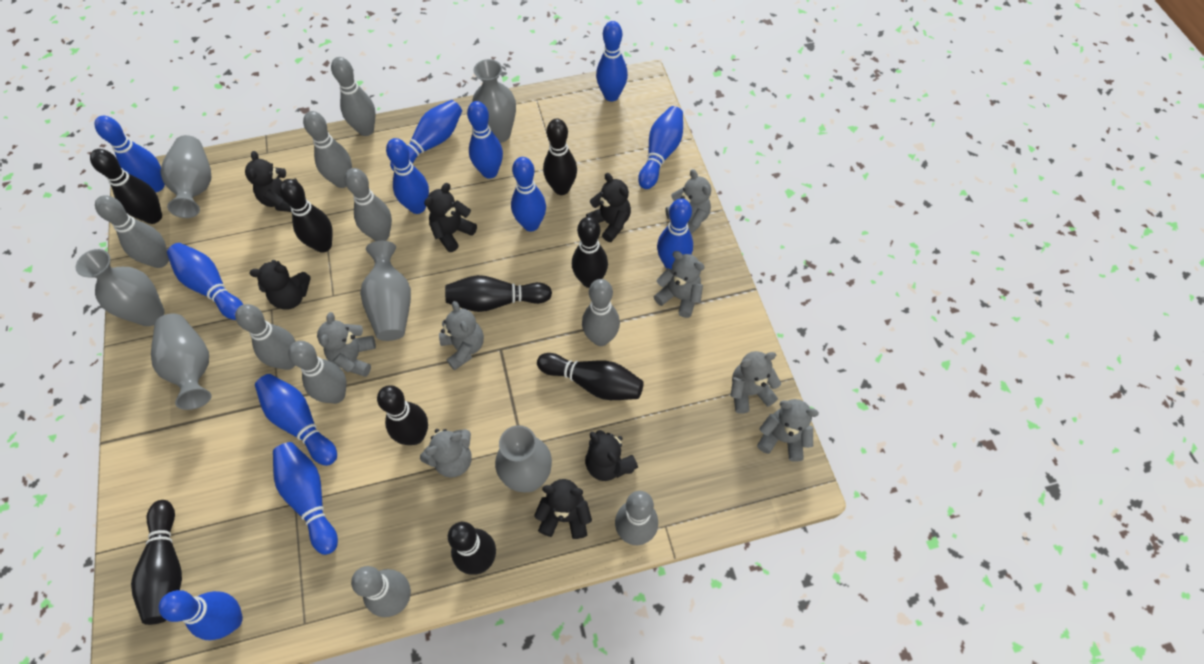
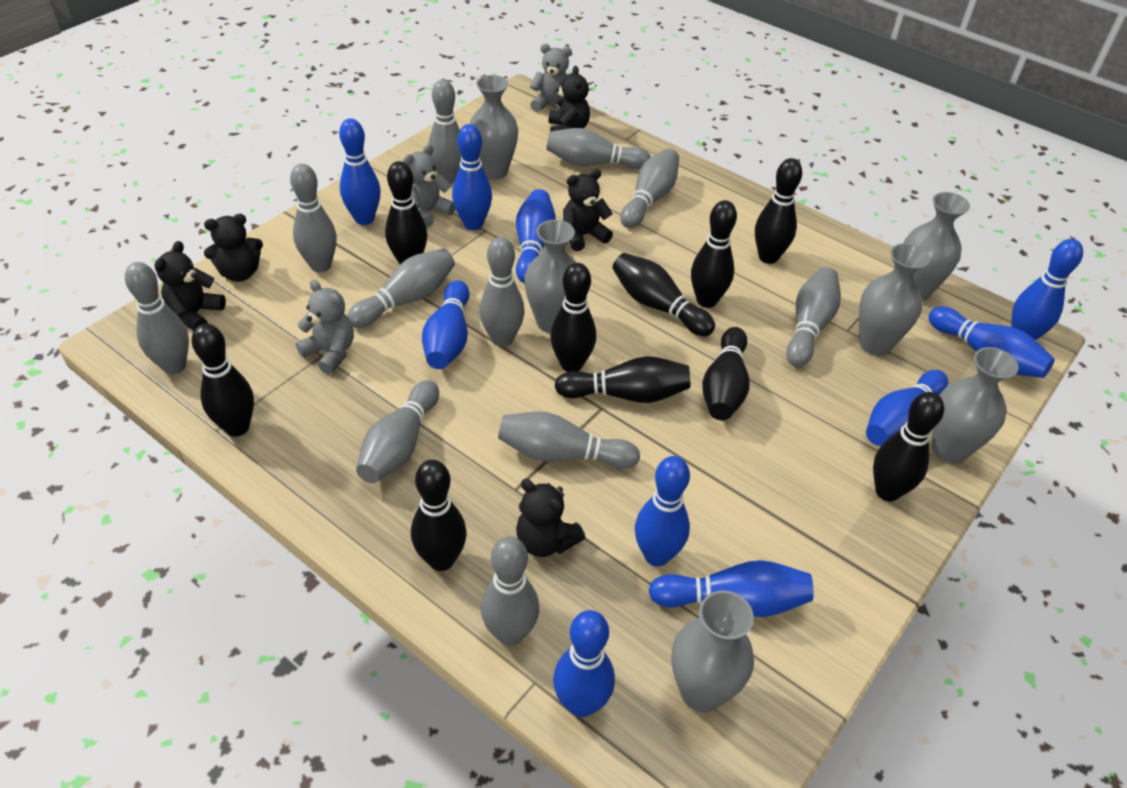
black bowling pin: 9 -> 10
black teddy bear: 6 -> 5
blue bowling pin: 12 -> 10
grey bowling pin: 9 -> 11
grey teddy bear: 7 -> 3

